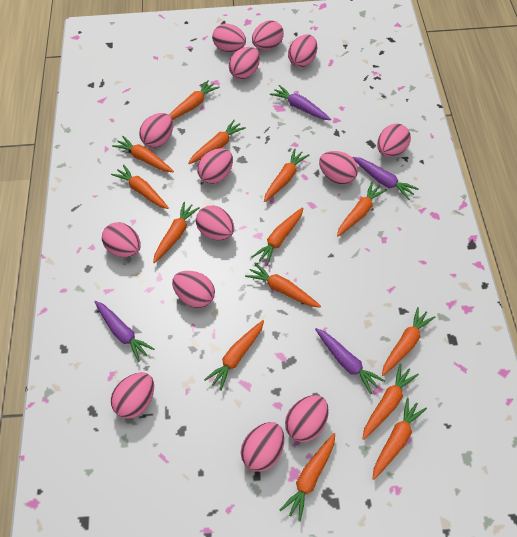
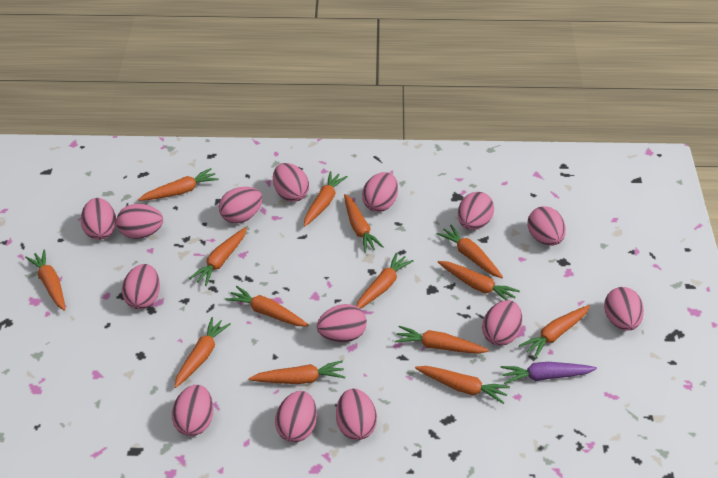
purple carrot: 4 -> 1

